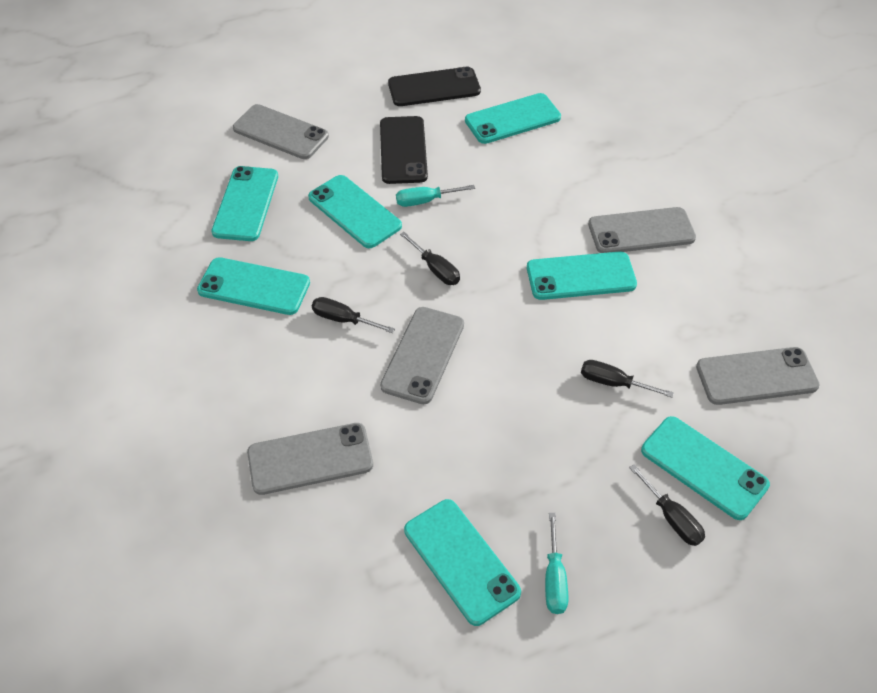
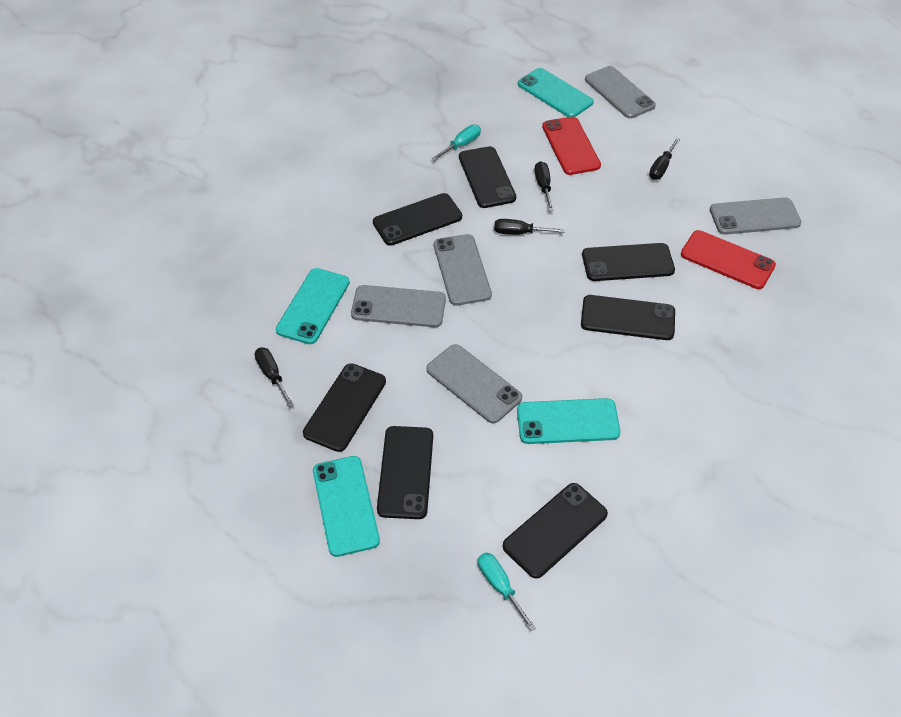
black phone: 2 -> 7
red phone: 0 -> 2
turquoise phone: 7 -> 4

